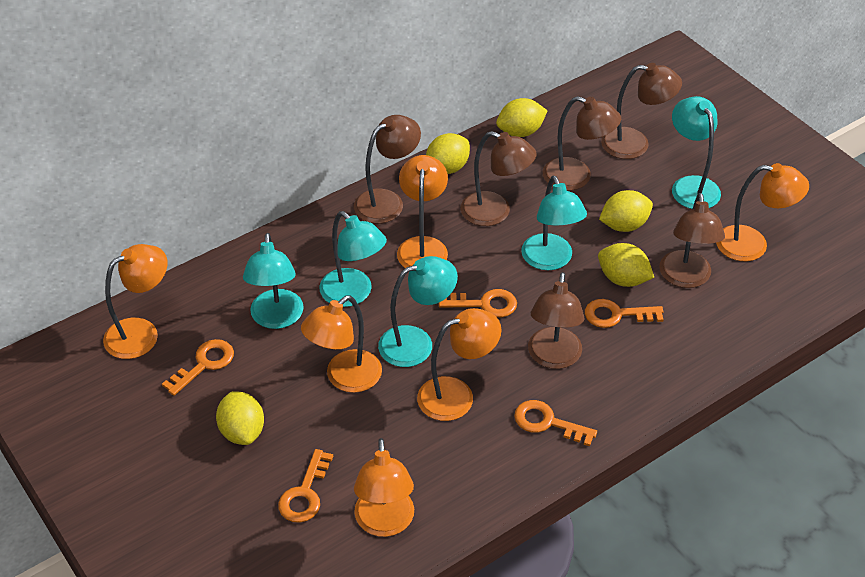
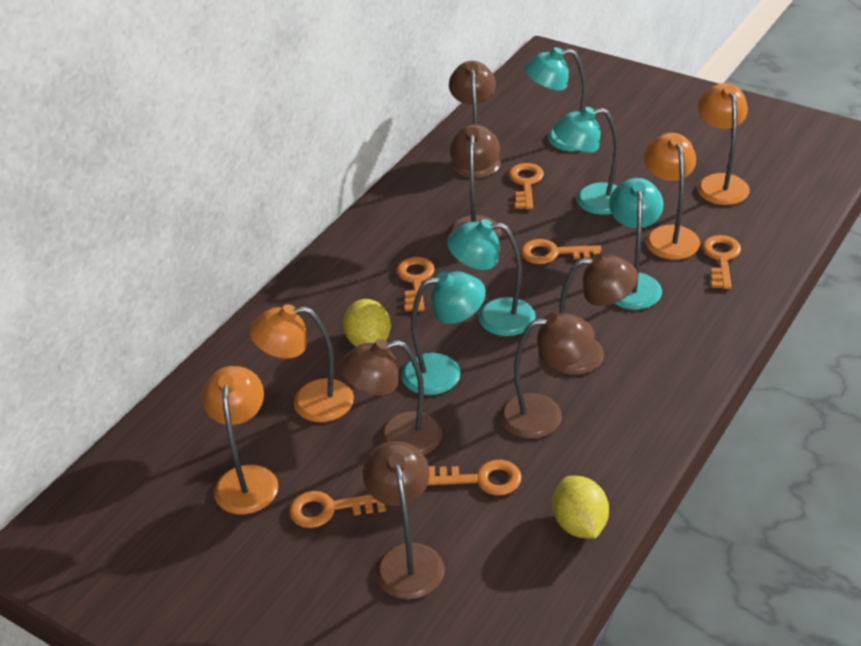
orange key: 5 -> 6
orange lamp: 6 -> 4
yellow lemon: 5 -> 2

